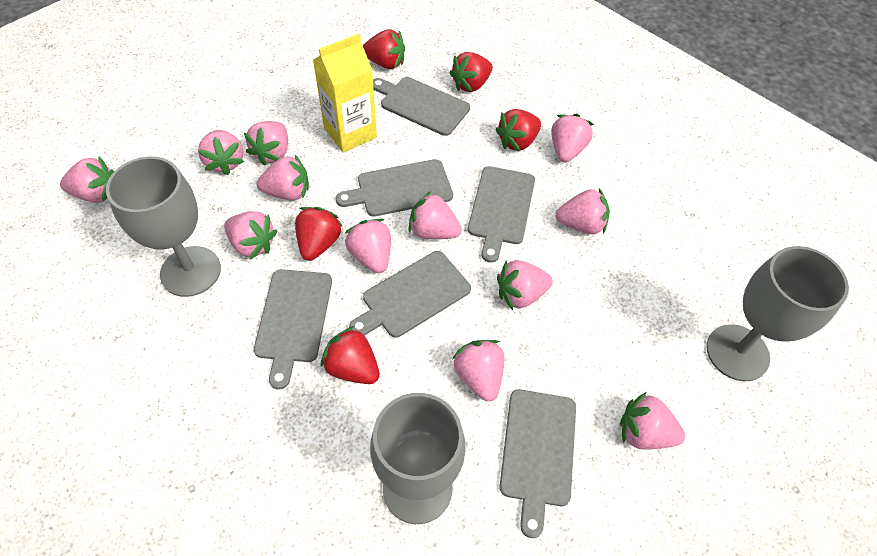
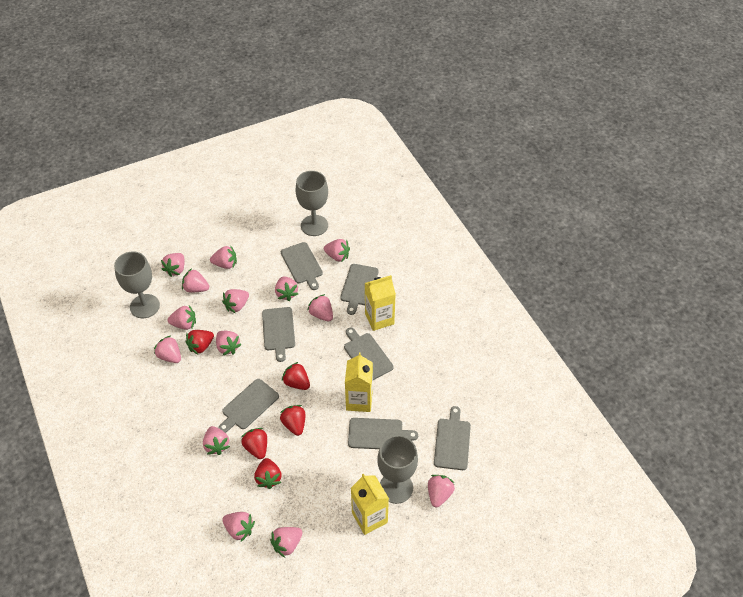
grey cutting board: 6 -> 7
pink strawberry: 12 -> 14
yellow carton: 1 -> 3

